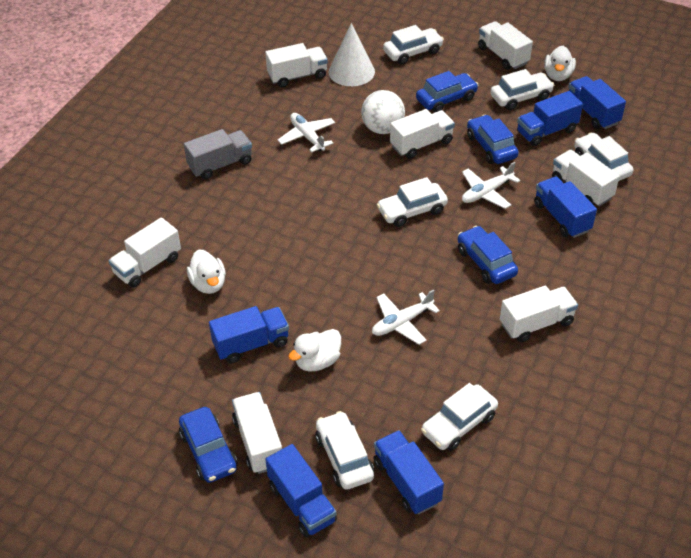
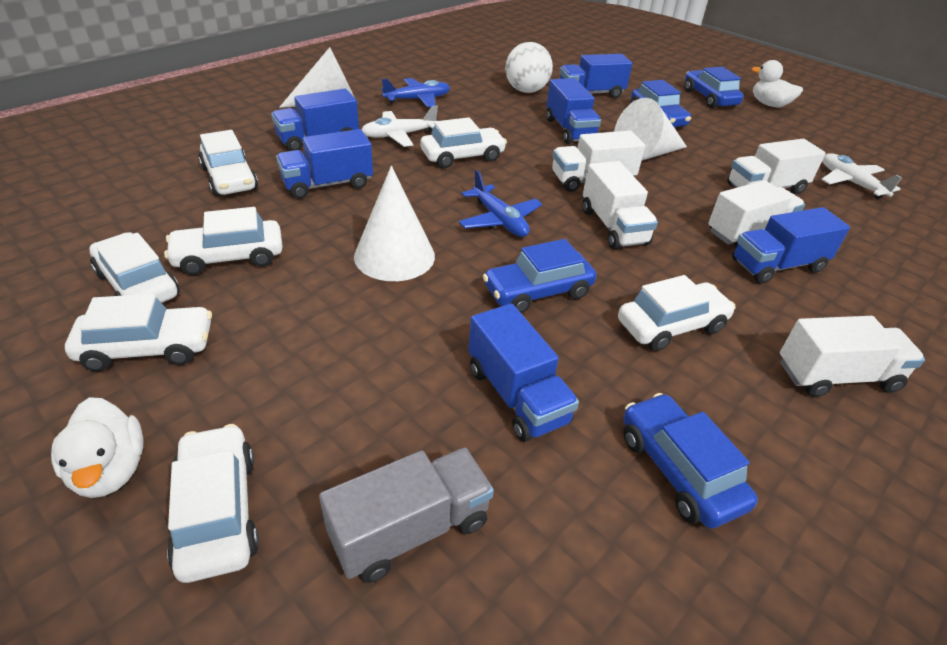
blue plane: 0 -> 2
white car: 6 -> 7
white cone: 1 -> 3
white duck: 3 -> 2
white plane: 3 -> 2
white truck: 7 -> 5

